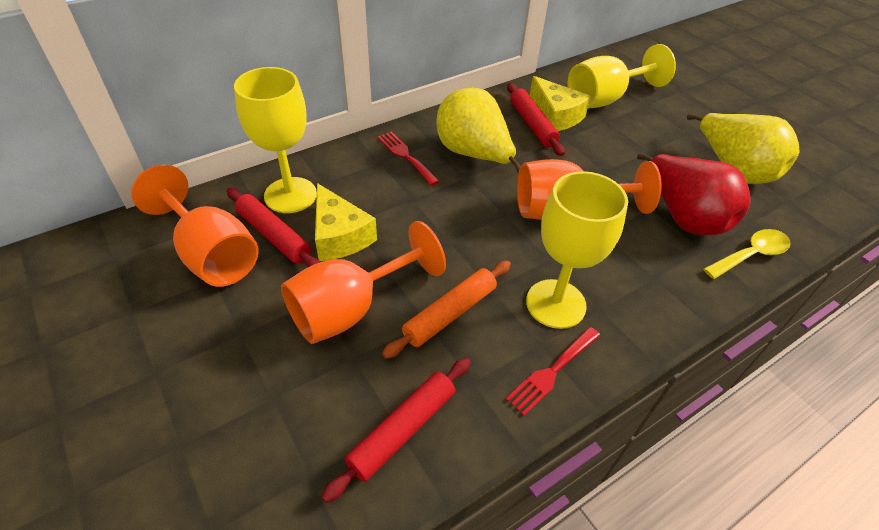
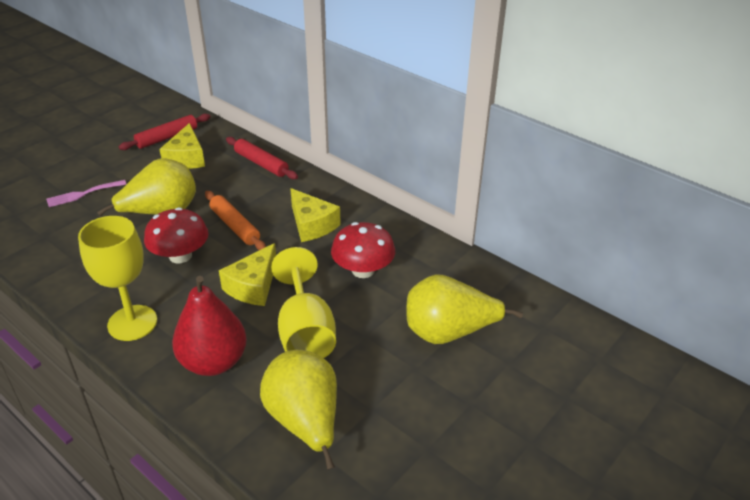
orange goblet: 3 -> 0
pink fork: 0 -> 1
red fork: 2 -> 0
red mushroom: 0 -> 2
red rolling pin: 3 -> 2
yellow cheese: 2 -> 3
yellow goblet: 3 -> 2
yellow pear: 2 -> 3
yellow spoon: 1 -> 0

